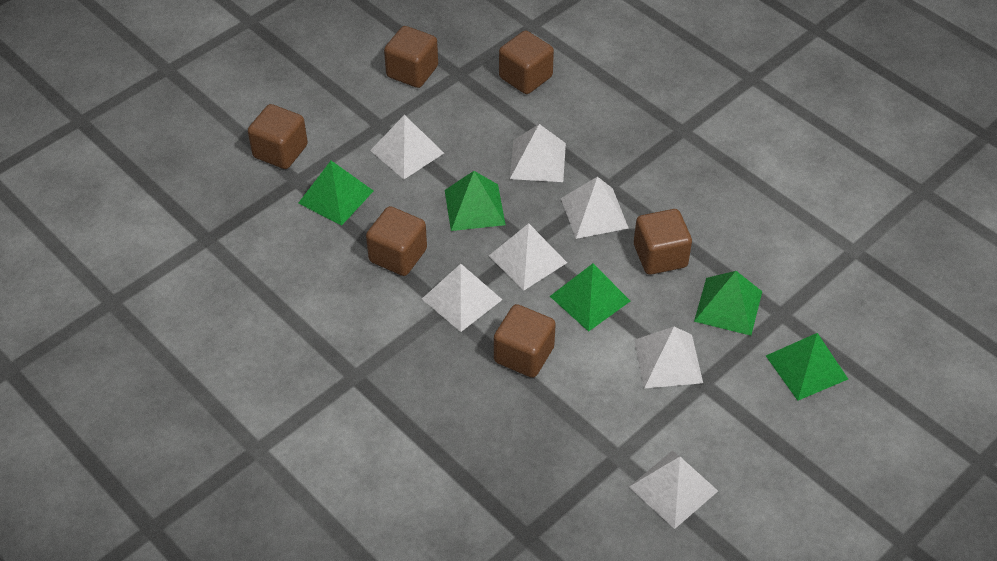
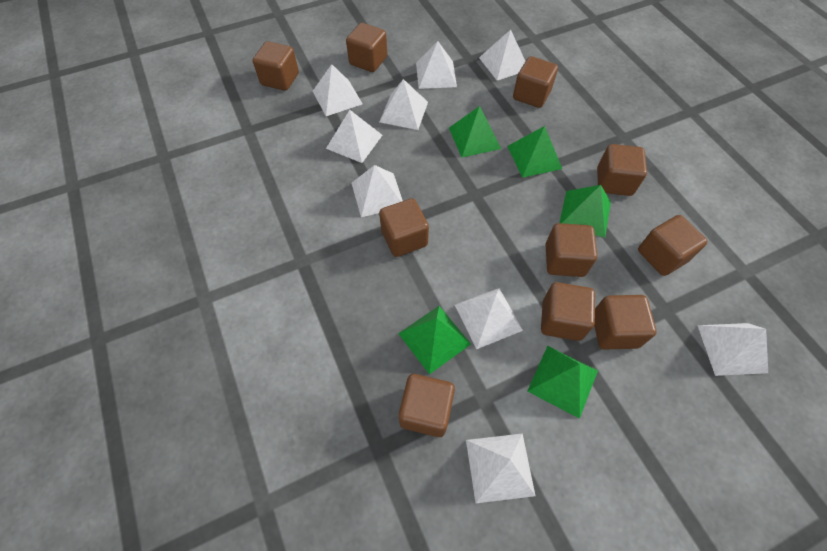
brown cube: 6 -> 10
white pyramid: 7 -> 9

